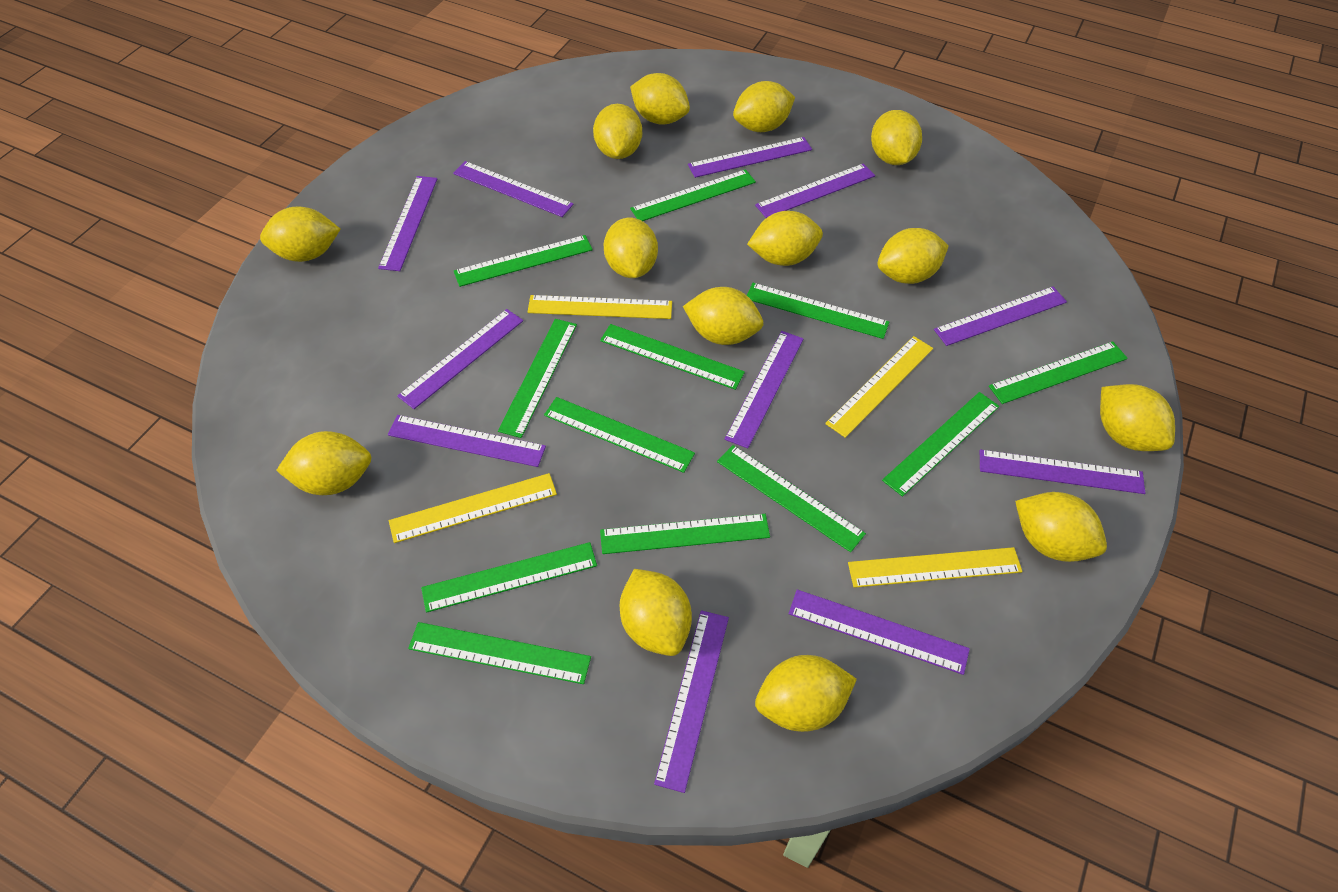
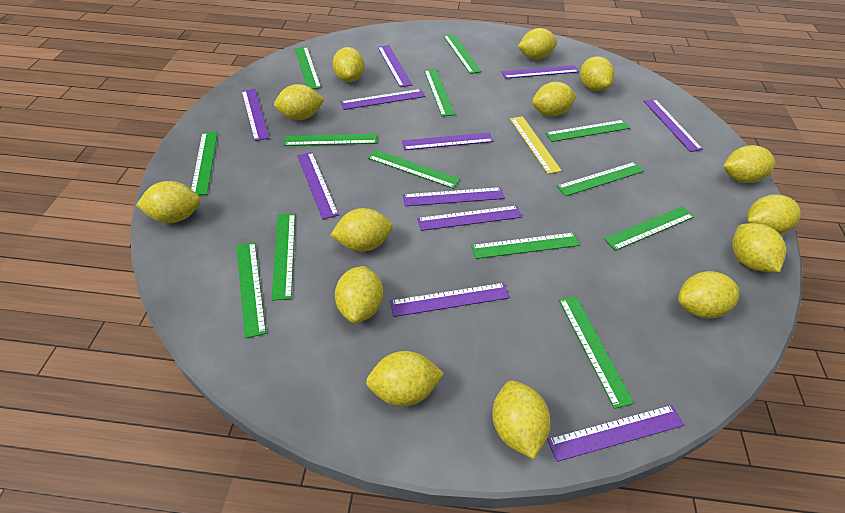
green ruler: 12 -> 13
yellow ruler: 4 -> 1

